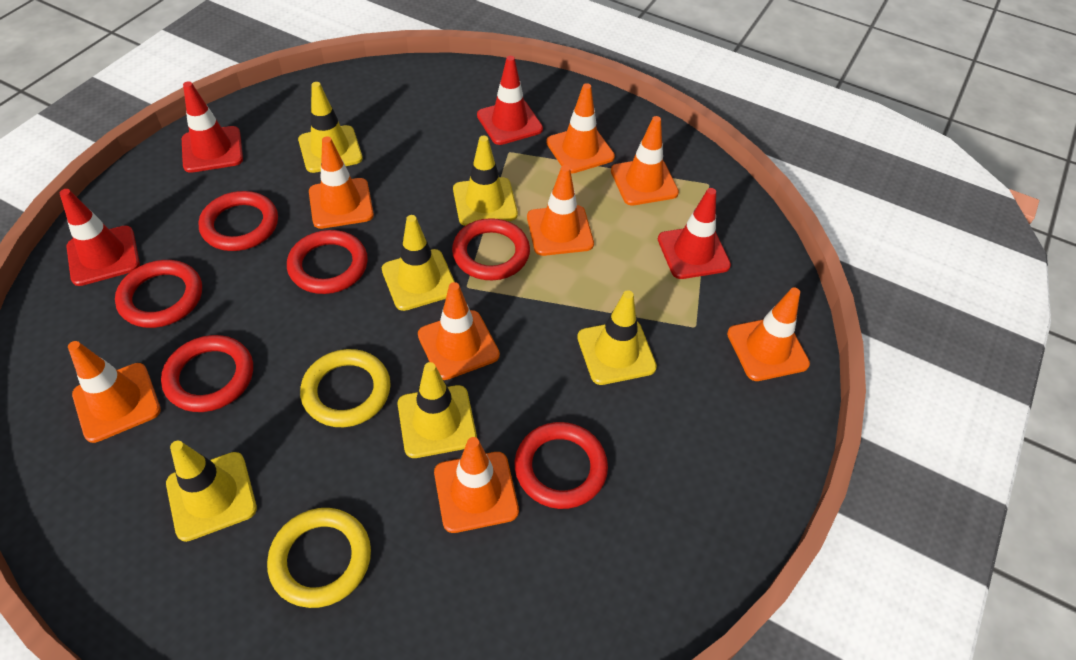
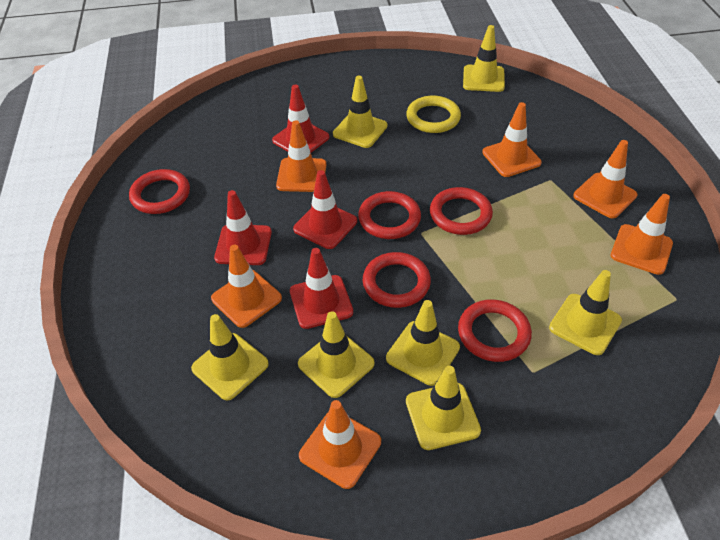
orange traffic cone: 8 -> 6
red ring: 6 -> 5
yellow ring: 2 -> 1
yellow traffic cone: 6 -> 7

